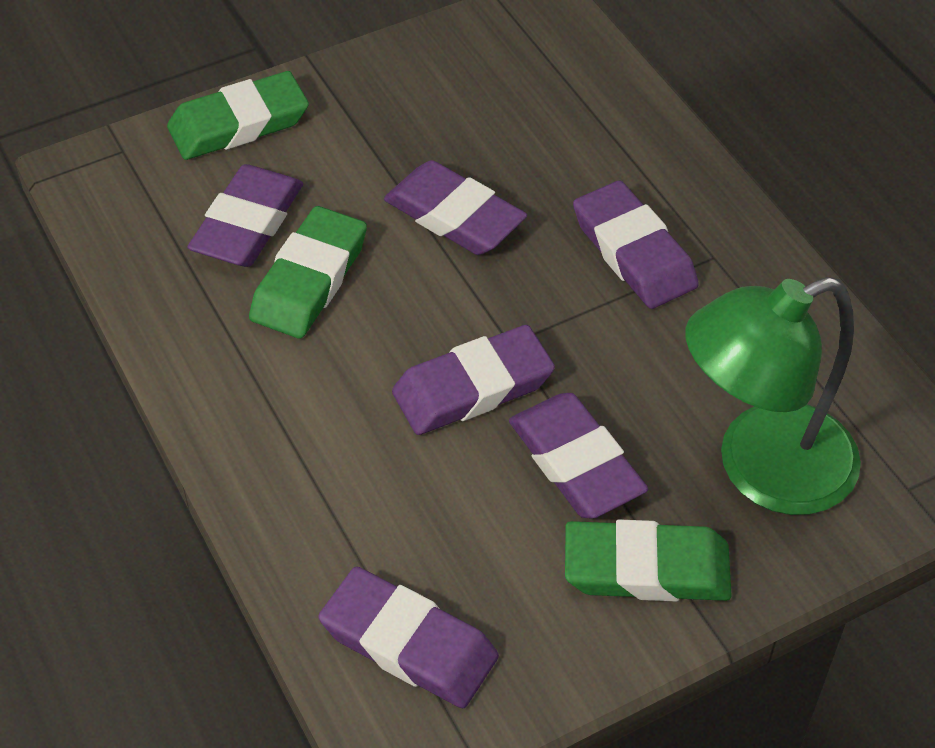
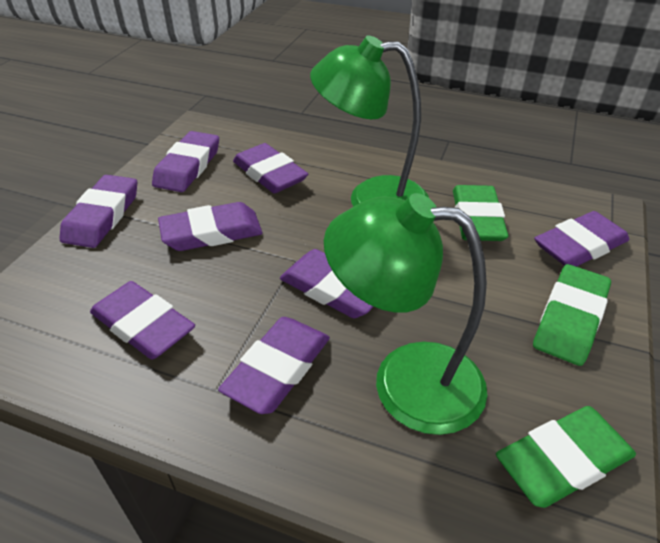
green lamp: 1 -> 2
purple eraser: 6 -> 8

